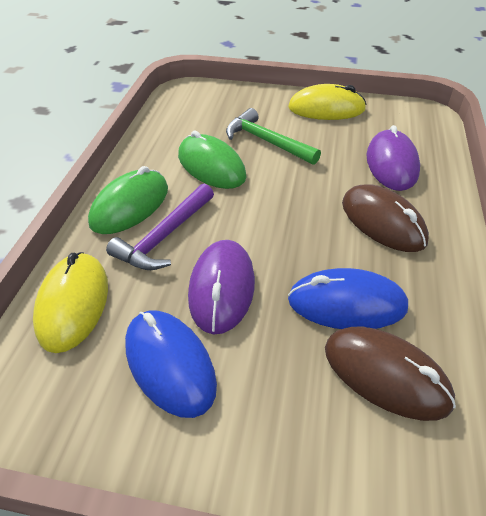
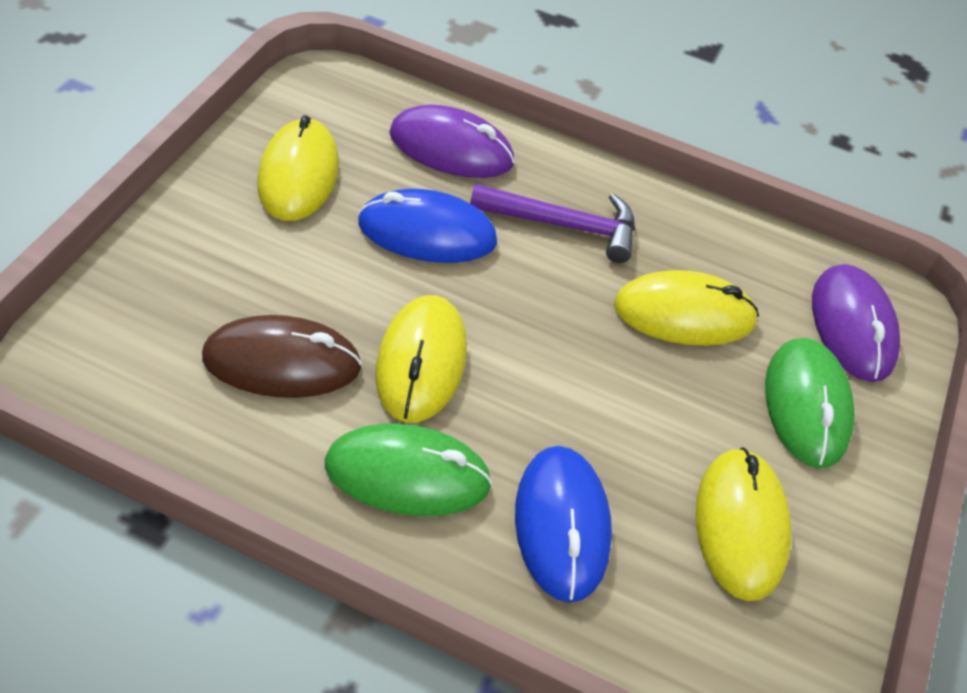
brown mouse: 2 -> 1
green hammer: 1 -> 0
yellow mouse: 2 -> 4

